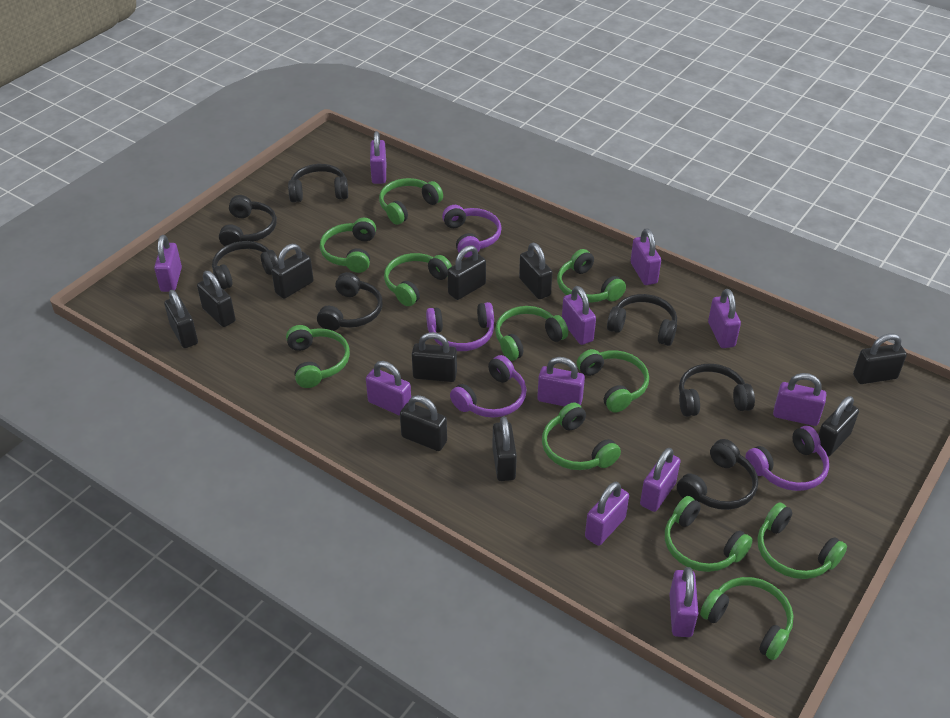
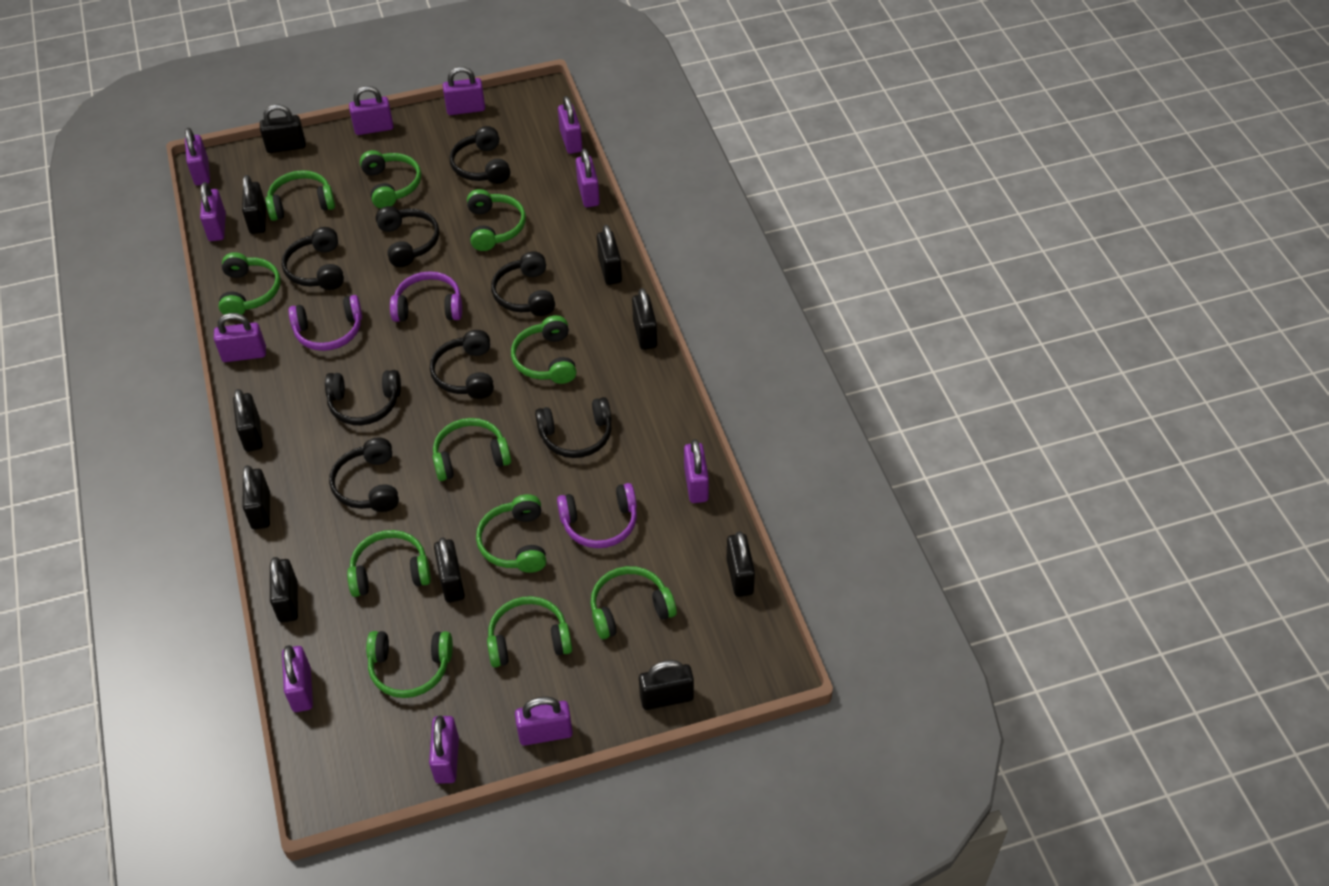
black headphones: 7 -> 8
purple headphones: 4 -> 3

